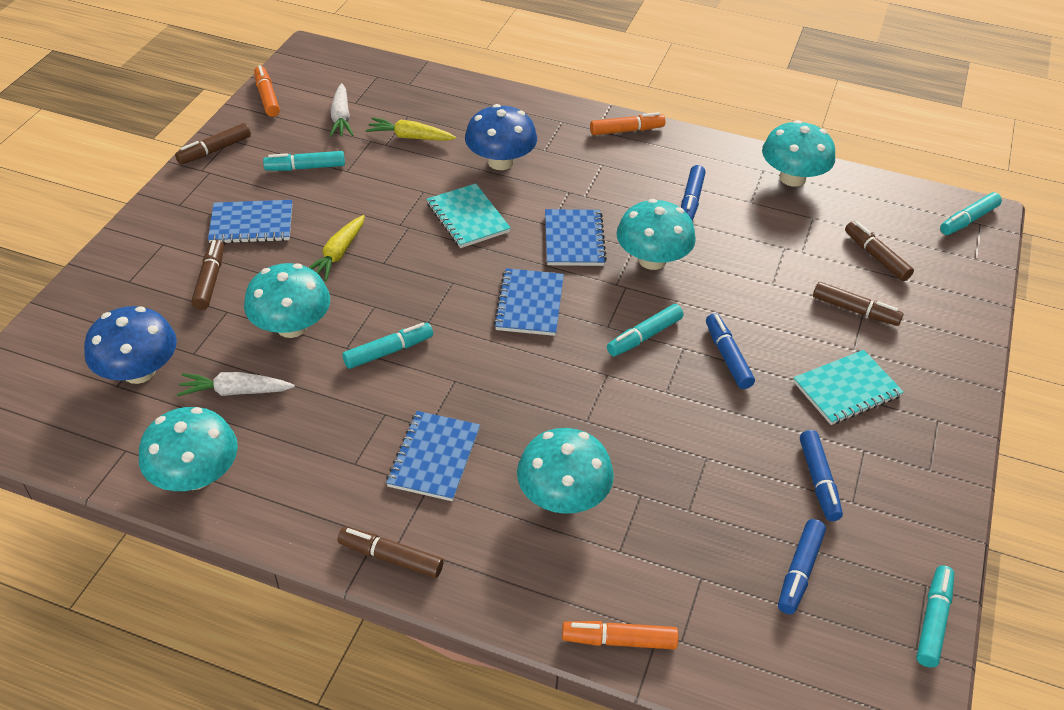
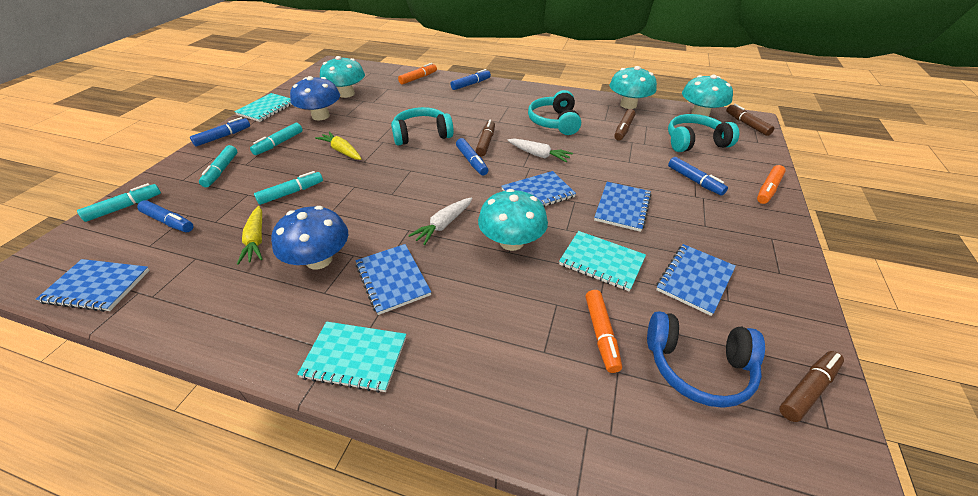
blue headphones: 0 -> 1
blue marker: 4 -> 5
blue notebook: 4 -> 5
brown marker: 5 -> 4
turquoise headphones: 0 -> 3
turquoise marker: 5 -> 4
turquoise mushroom: 5 -> 4
turquoise notebook: 2 -> 3

